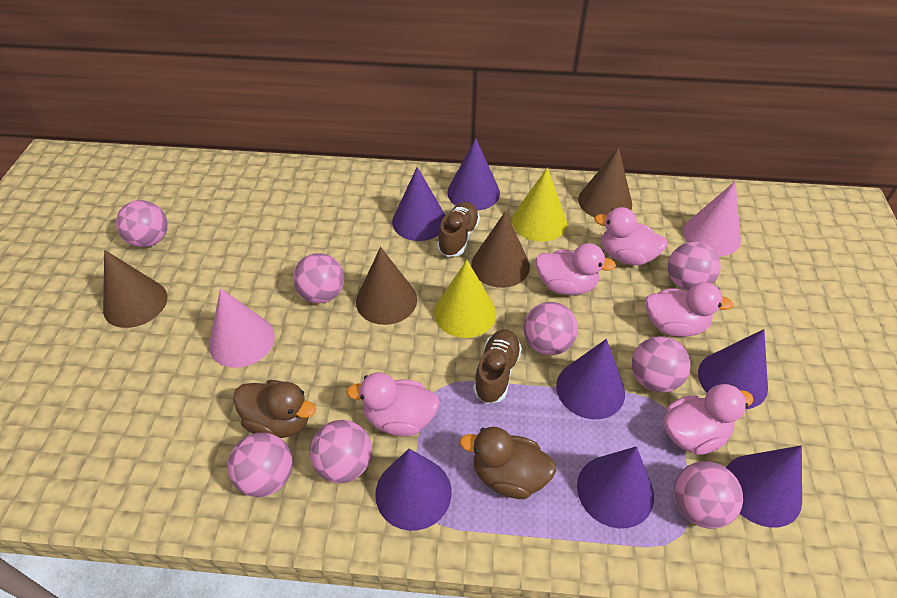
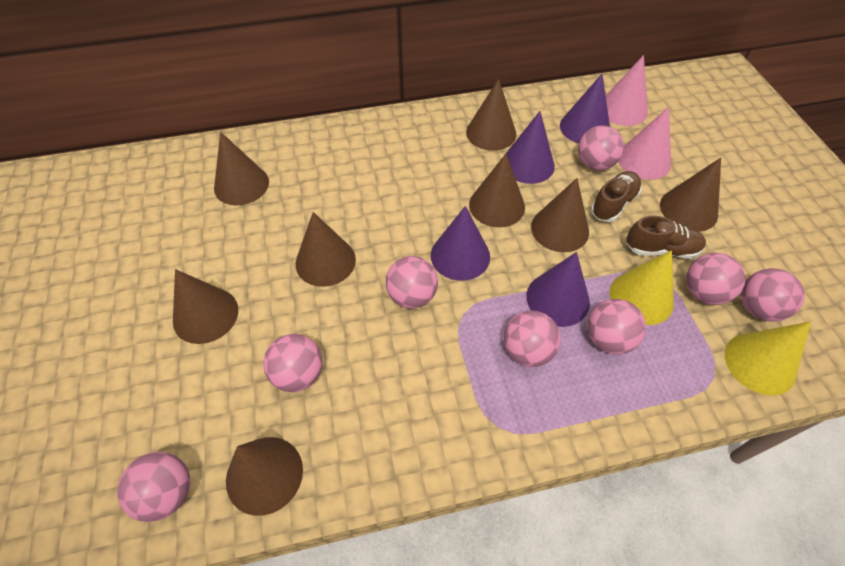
brown cone: 4 -> 8
brown duck: 2 -> 0
pink duck: 5 -> 0
purple cone: 7 -> 4

